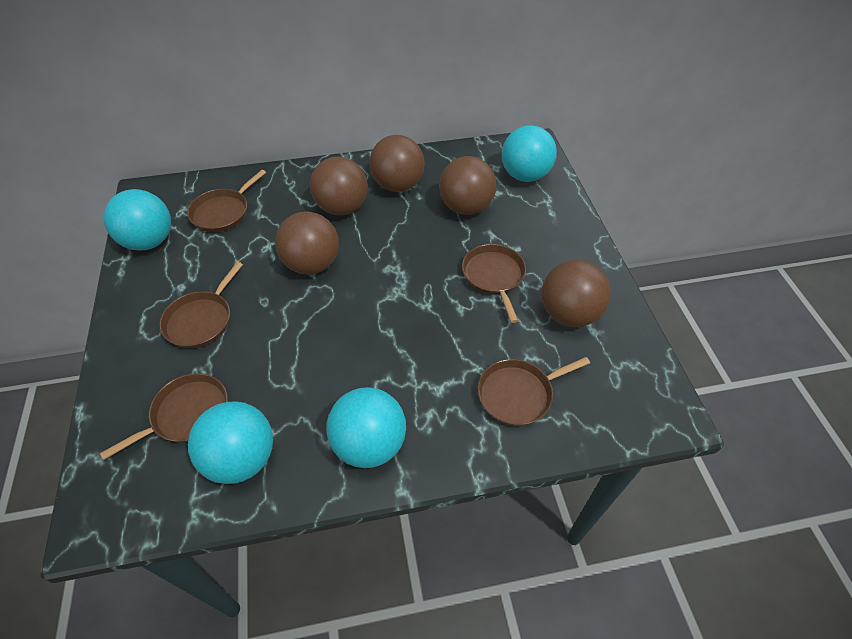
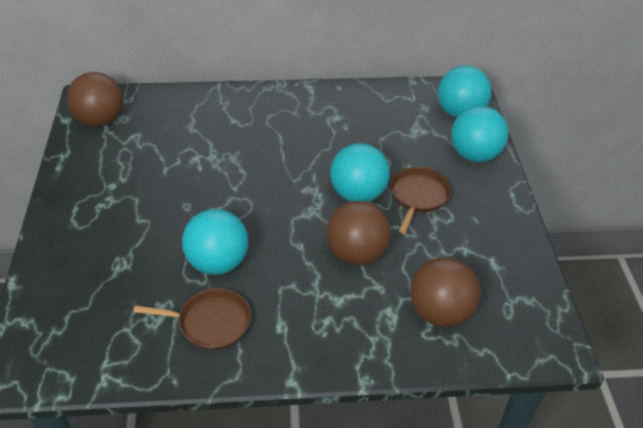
brown ball: 5 -> 3
brown pan: 5 -> 2

